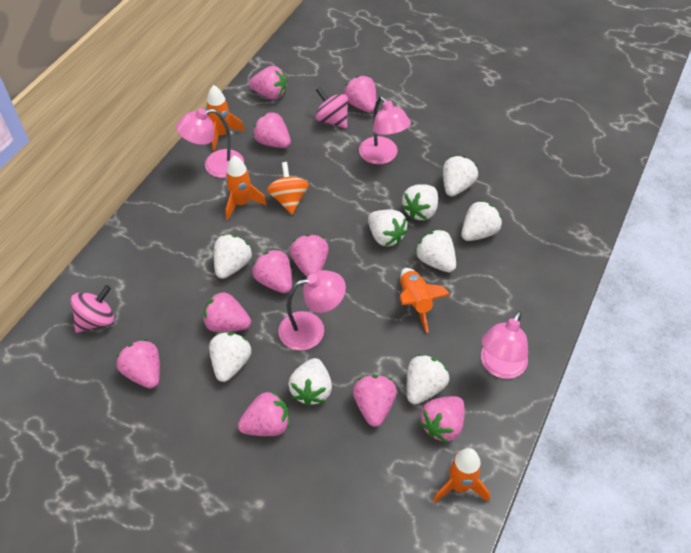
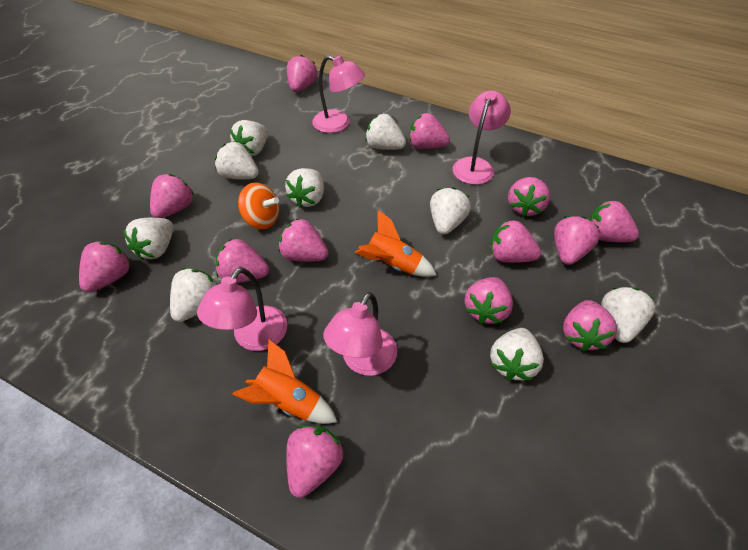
orange rocket: 4 -> 2
pink spinning top: 2 -> 0
pink strawberry: 10 -> 13

